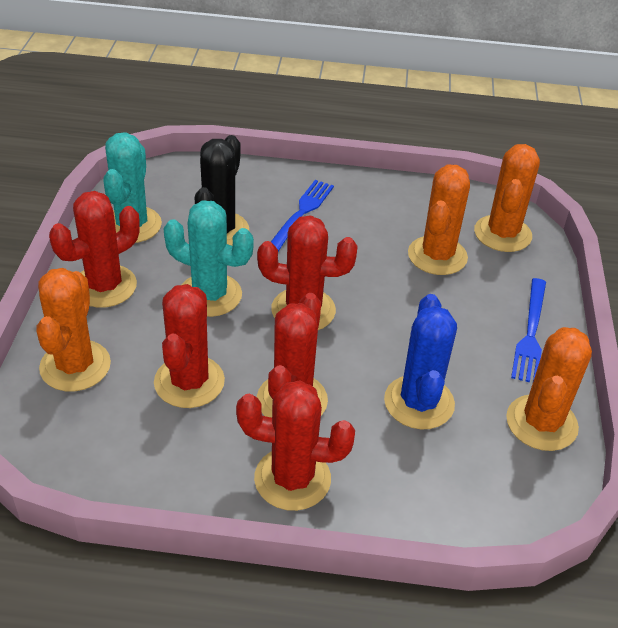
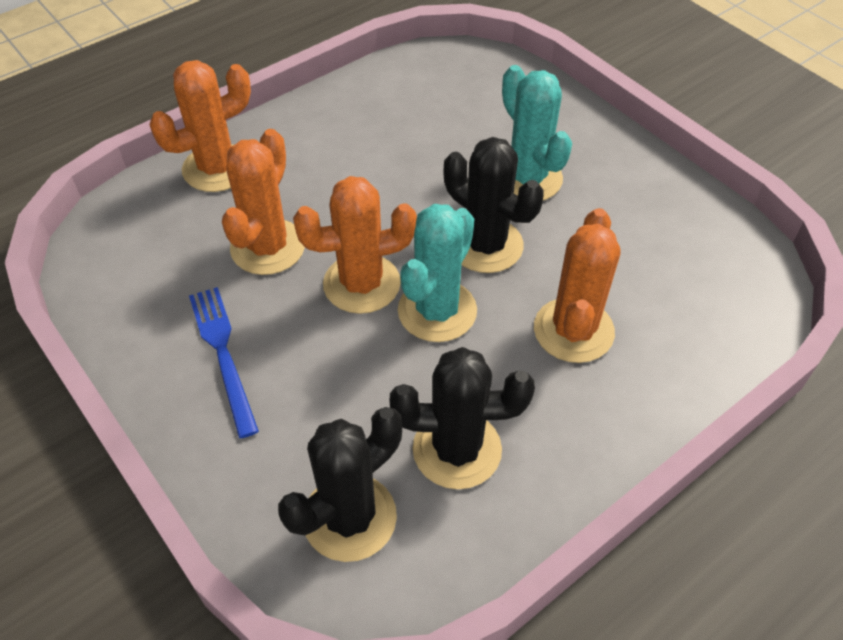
black cactus: 1 -> 3
blue cactus: 1 -> 0
blue fork: 2 -> 1
red cactus: 5 -> 0

